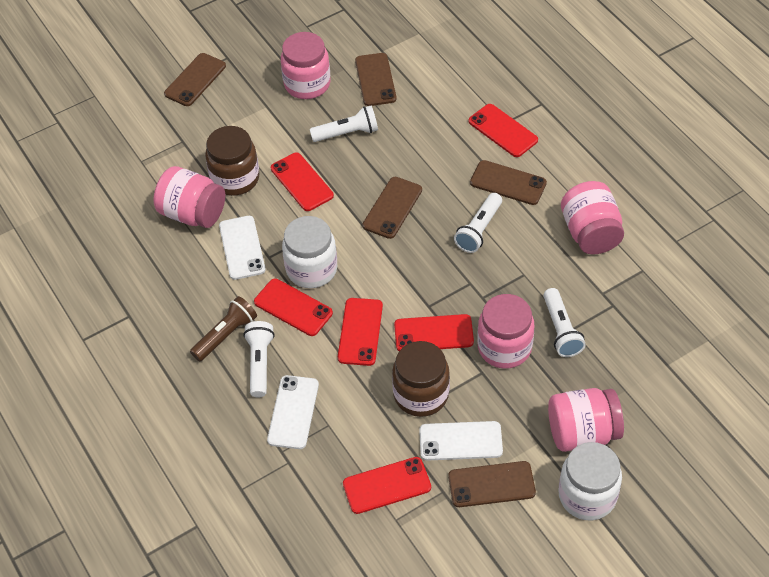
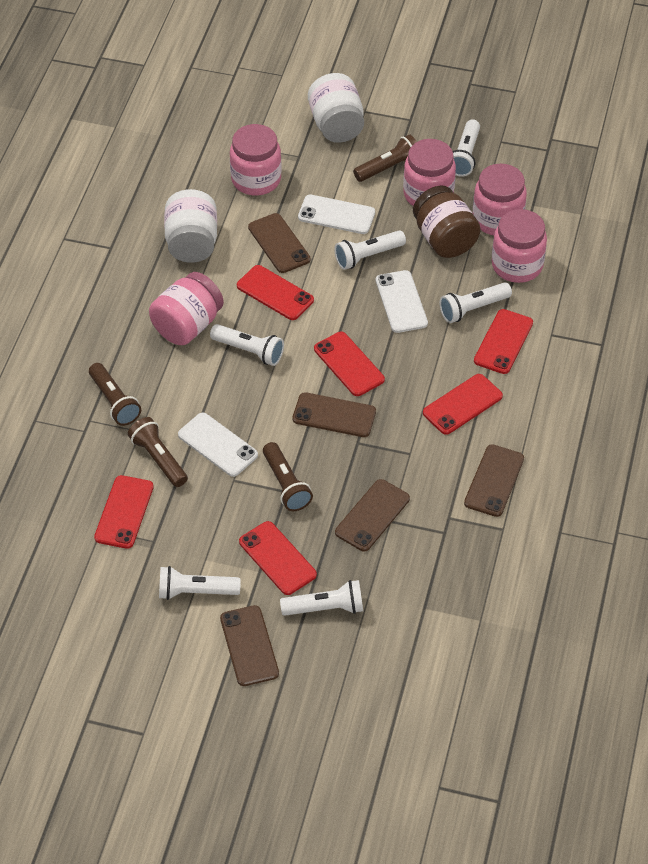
brown flashlight: 1 -> 4
brown jar: 2 -> 1
white flashlight: 4 -> 6

